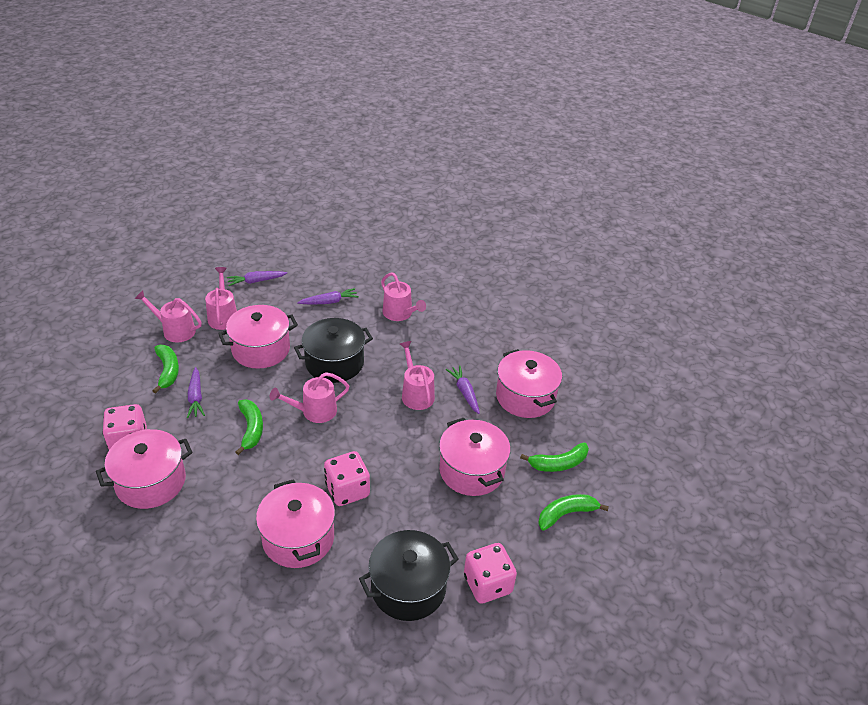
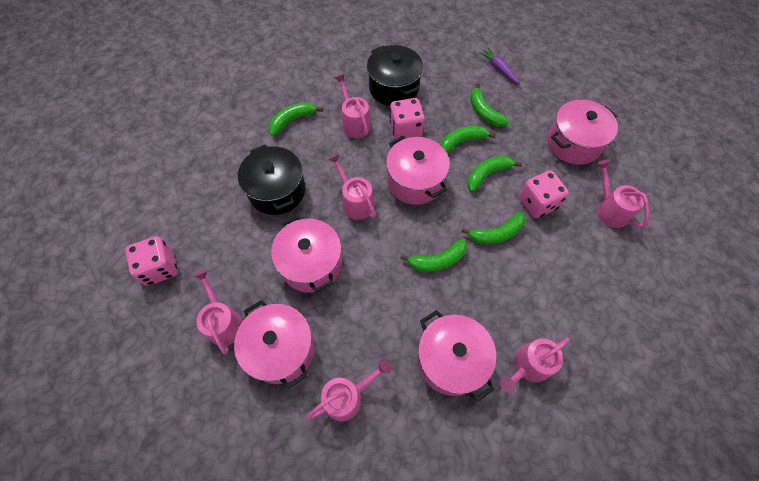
green banana: 4 -> 6
pink watering can: 5 -> 6
purple carrot: 4 -> 1

